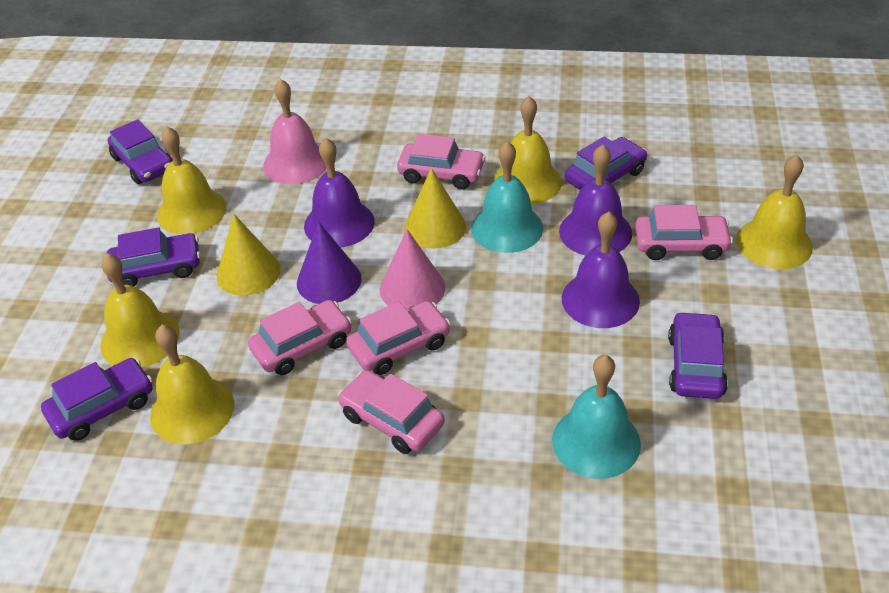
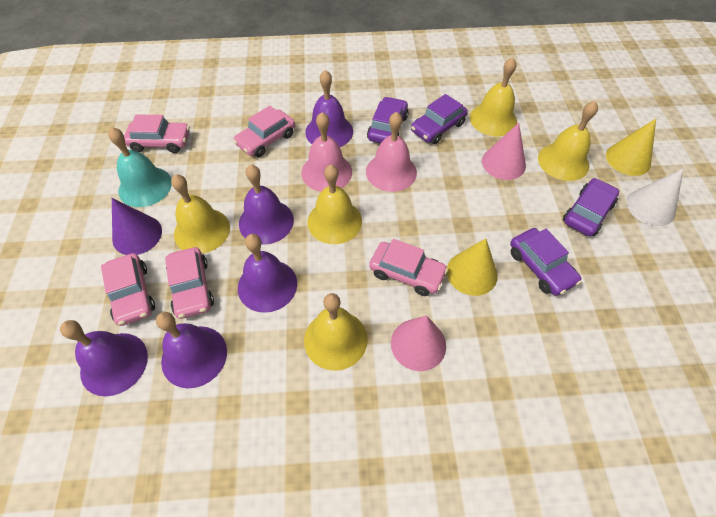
pink bell: 1 -> 2
pink cone: 1 -> 2
purple bell: 3 -> 5
purple car: 5 -> 4
turquoise bell: 2 -> 1
white cone: 0 -> 1

